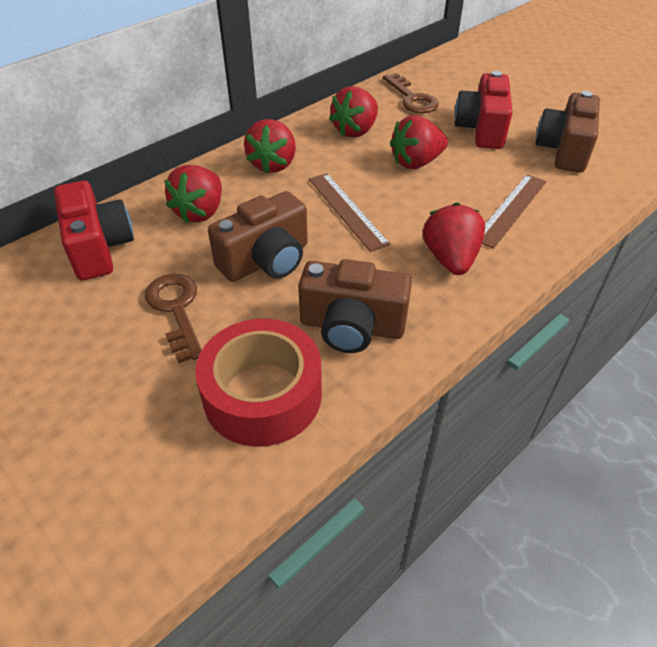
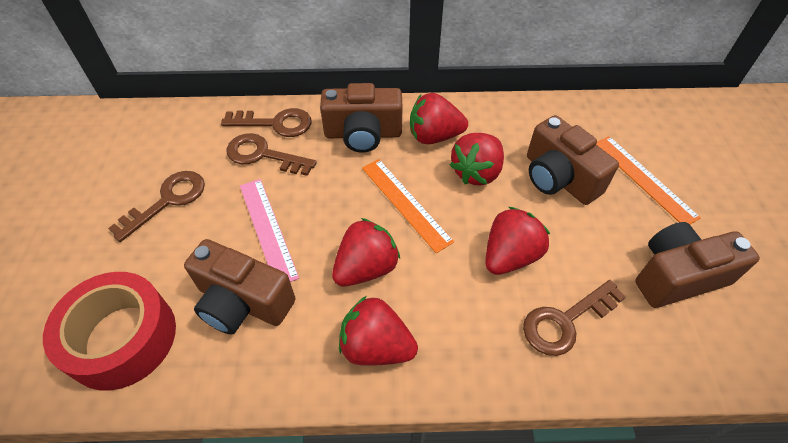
brown camera: 3 -> 4
brown key: 2 -> 4
brown ruler: 2 -> 0
orange ruler: 0 -> 2
pink ruler: 0 -> 1
red camera: 2 -> 0

